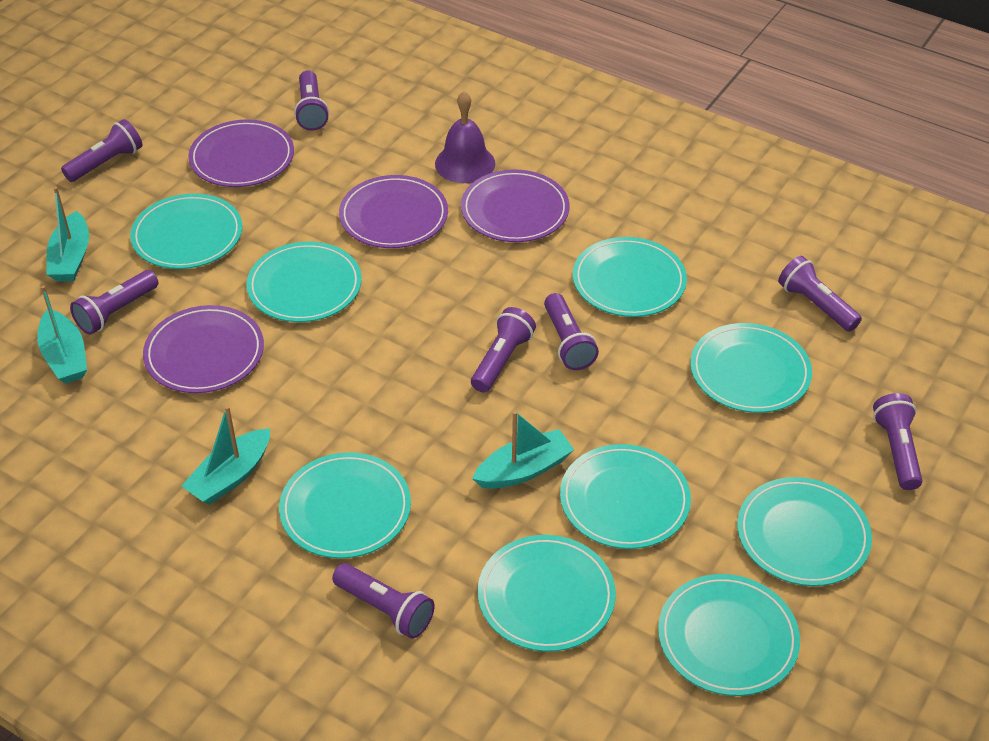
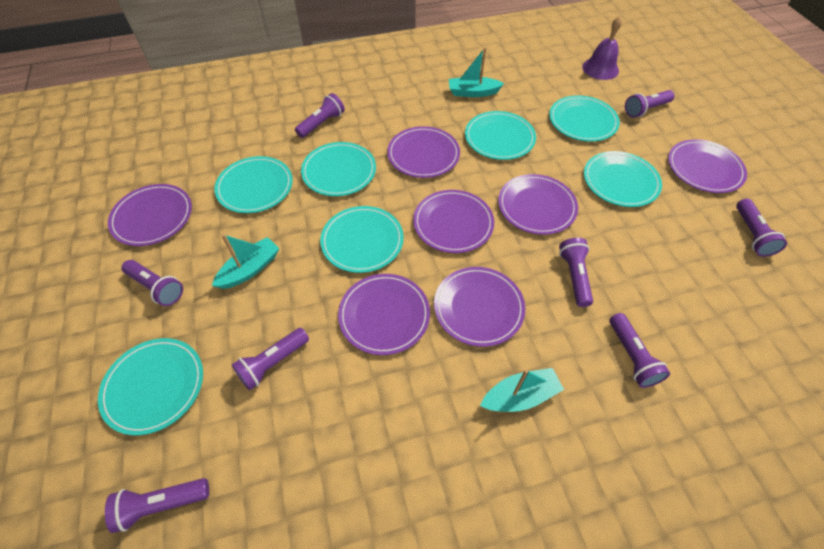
purple plate: 4 -> 7
turquoise boat: 4 -> 3
turquoise plate: 9 -> 7

